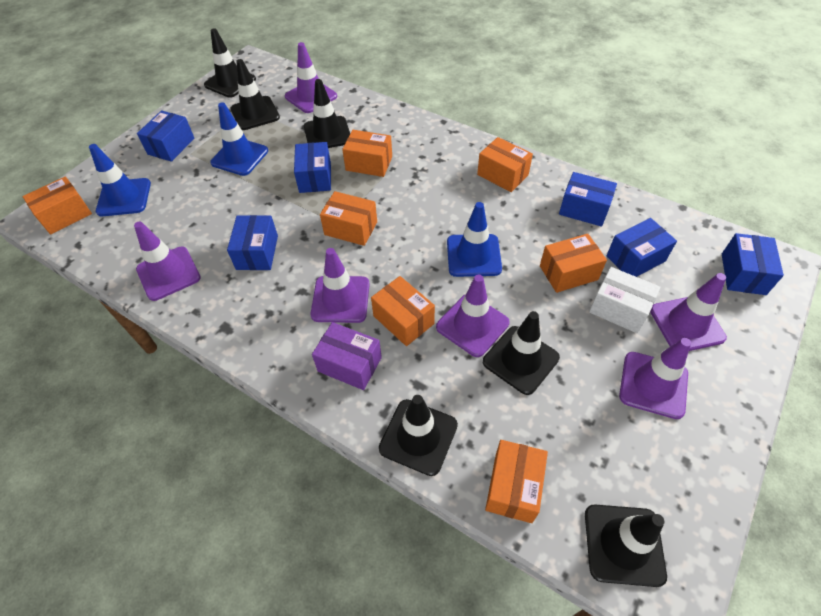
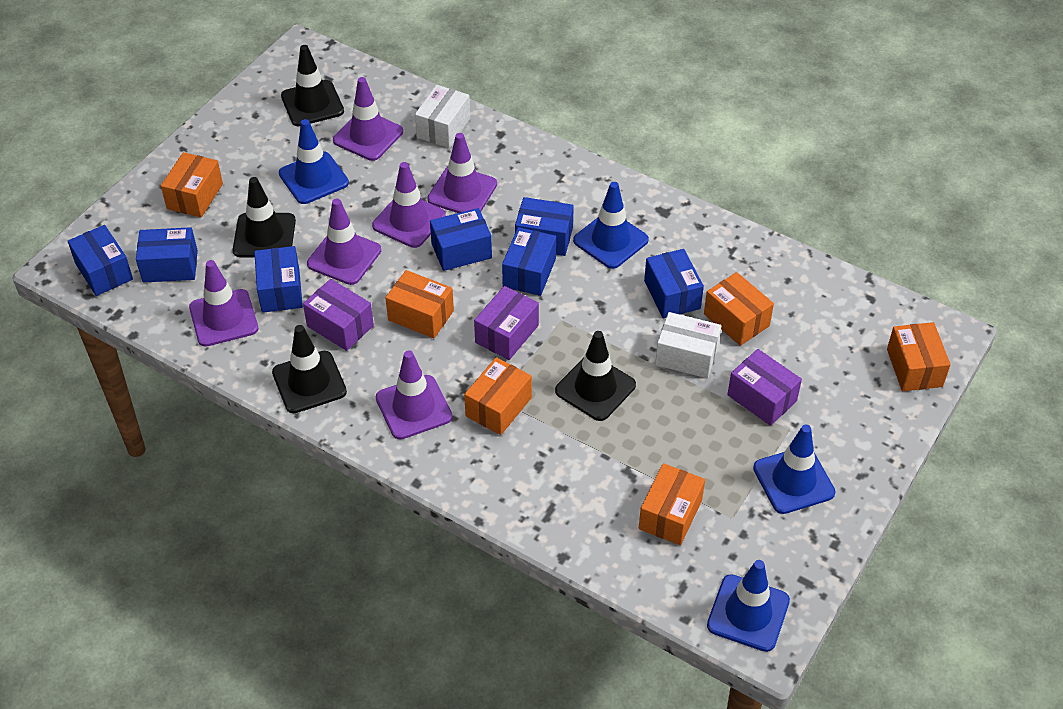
black traffic cone: 6 -> 4
blue box: 6 -> 7
blue traffic cone: 3 -> 4
orange box: 7 -> 6
purple box: 1 -> 3
white box: 1 -> 2

